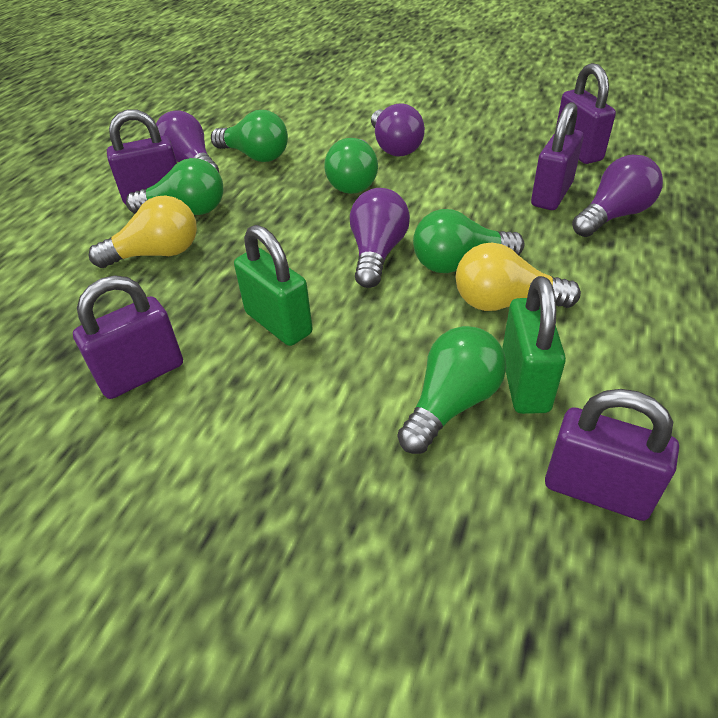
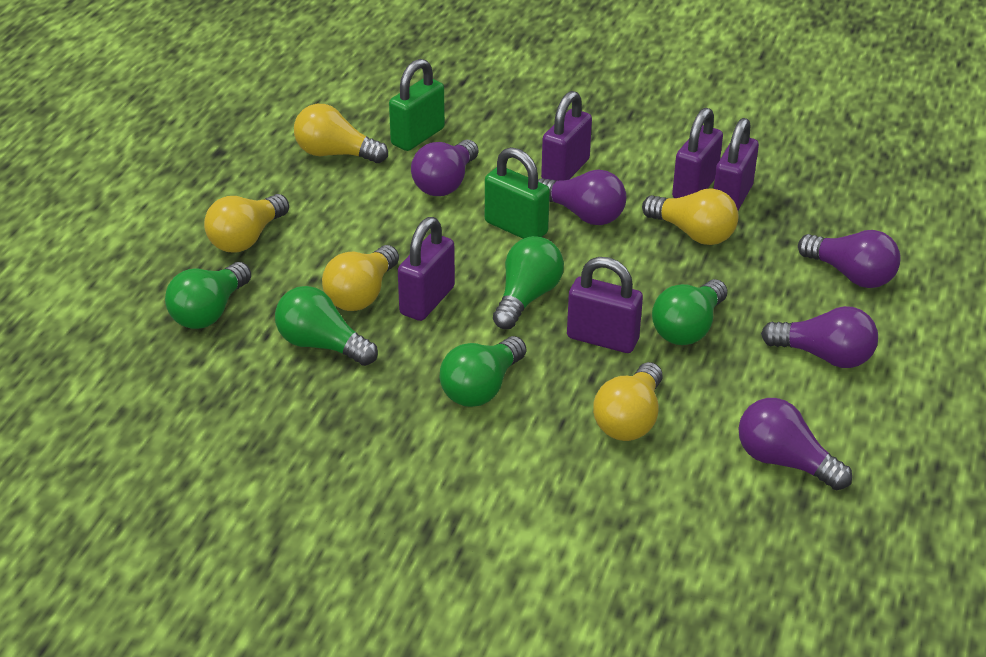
purple light bulb: 4 -> 5
yellow light bulb: 2 -> 5

